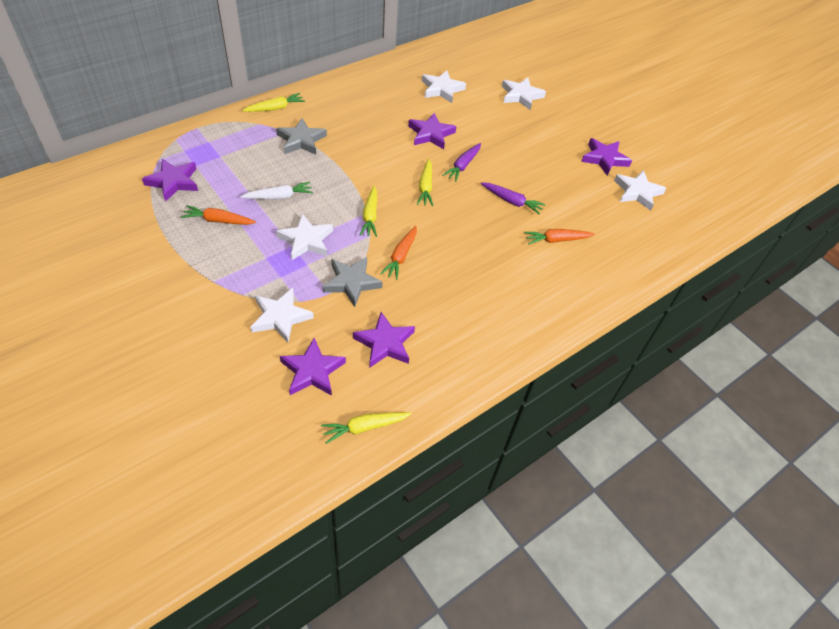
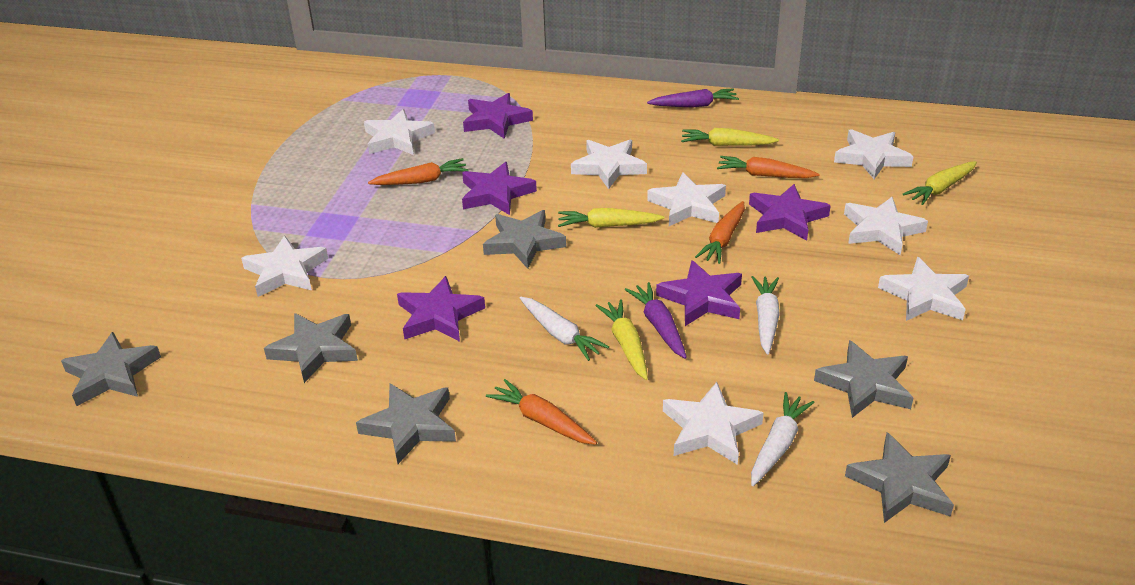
grey star: 2 -> 6
orange carrot: 3 -> 4
white carrot: 1 -> 3
white star: 5 -> 8

